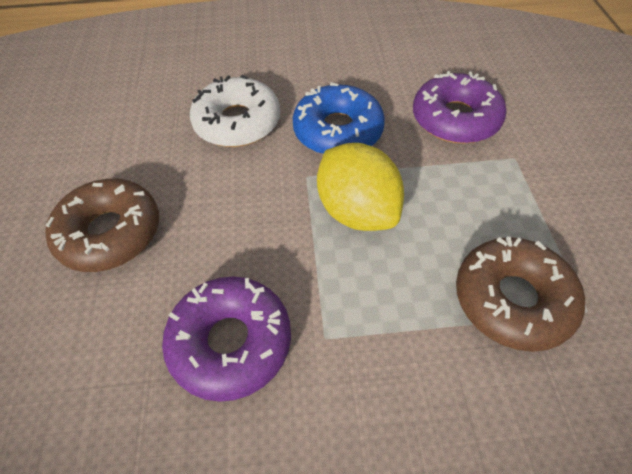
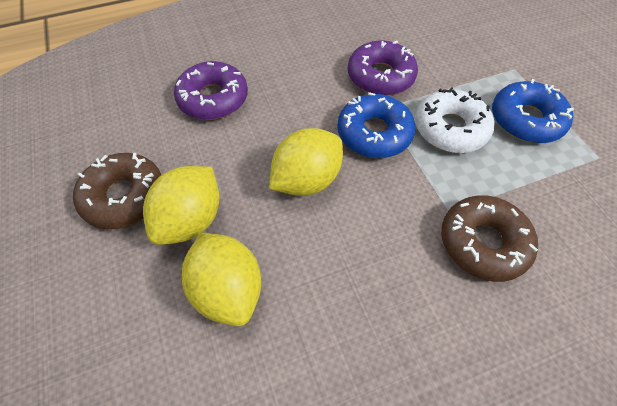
blue donut: 1 -> 2
yellow lemon: 1 -> 3

